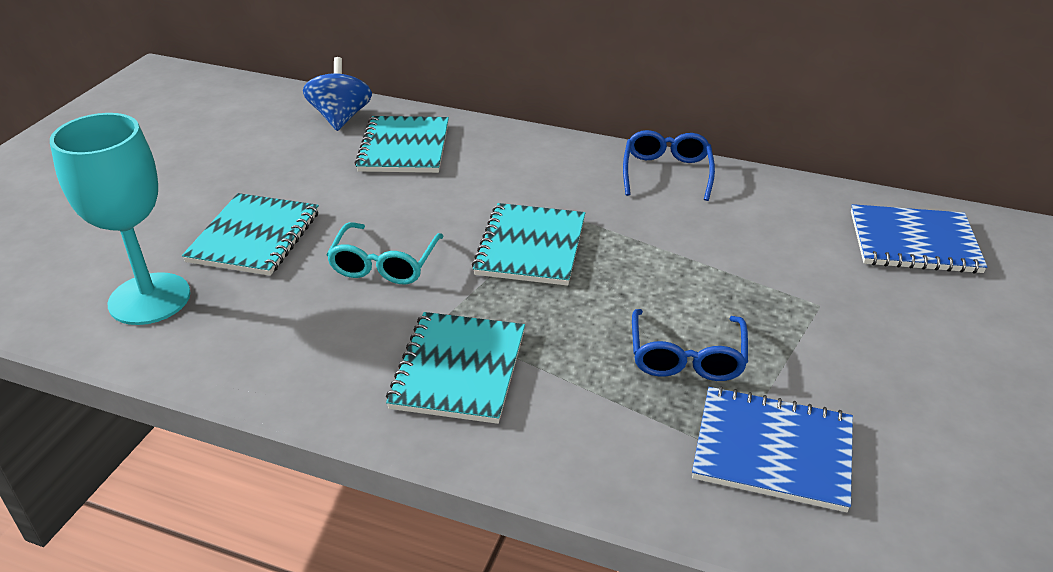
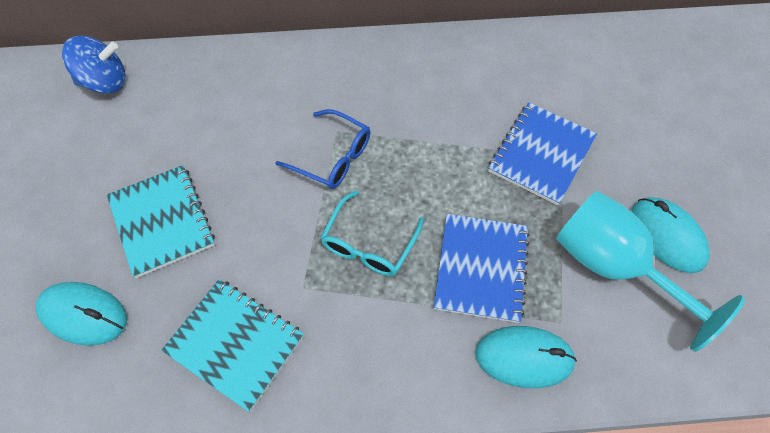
blue glasses: 2 -> 1
turquoise mouse: 0 -> 3
turquoise notebook: 4 -> 2

